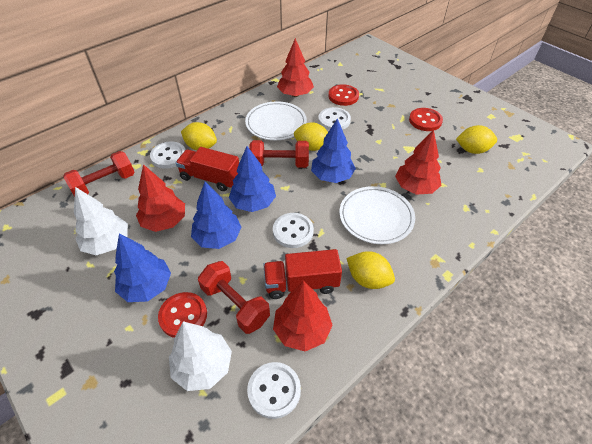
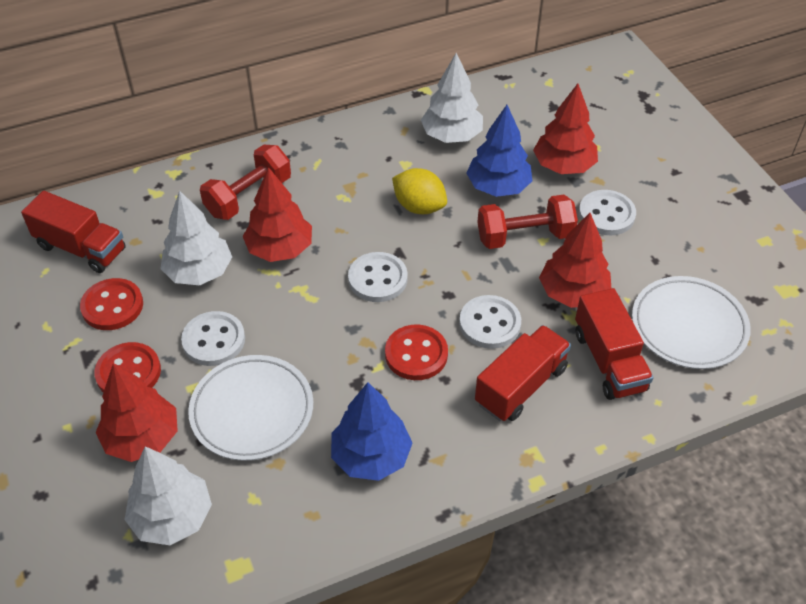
blue tree: 4 -> 2
red dumbbell: 3 -> 2
red truck: 2 -> 3
white tree: 2 -> 3
yellow lemon: 4 -> 1

